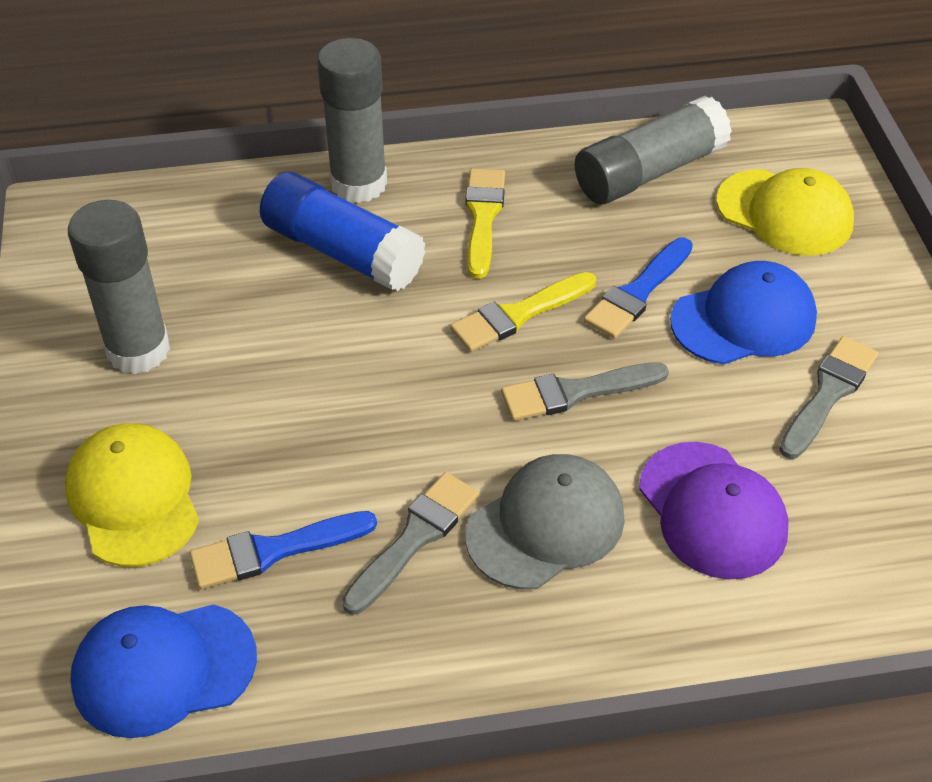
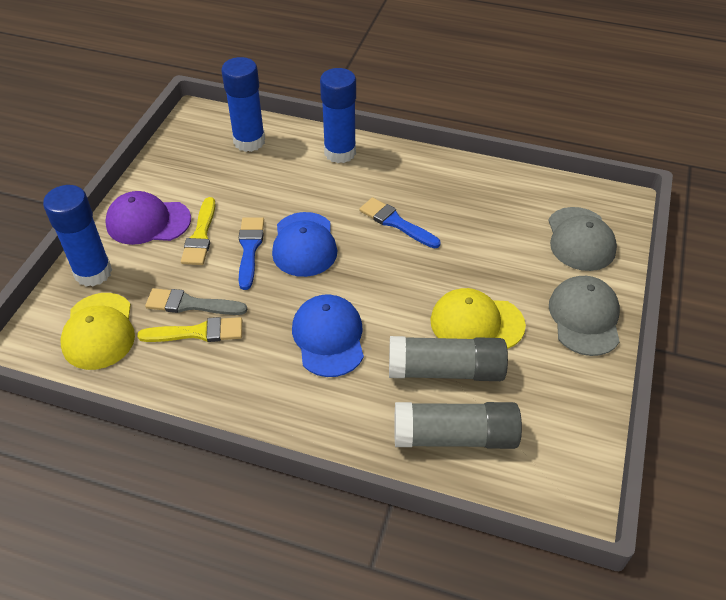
blue glue stick: 1 -> 3
grey brush: 3 -> 1
grey cap: 1 -> 2
grey glue stick: 3 -> 2

